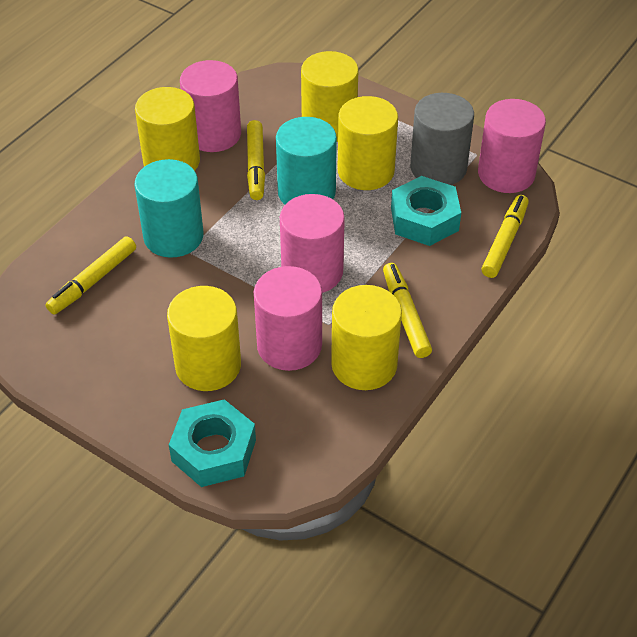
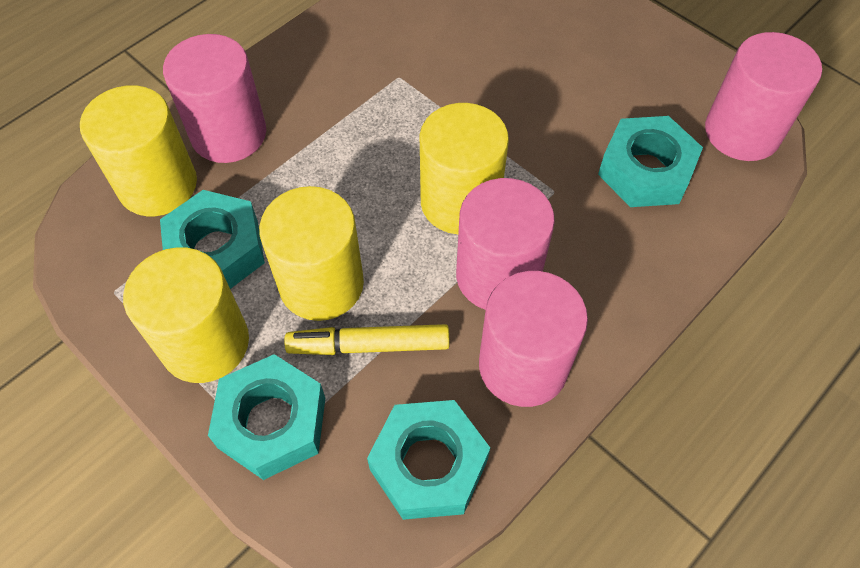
grey cylinder: 1 -> 0
turquoise cylinder: 2 -> 0
turquoise nut: 2 -> 4
yellow cylinder: 5 -> 4
yellow marker: 4 -> 1

